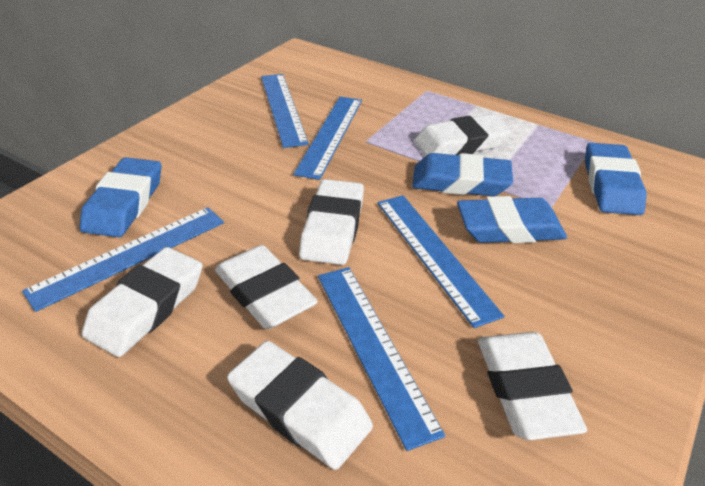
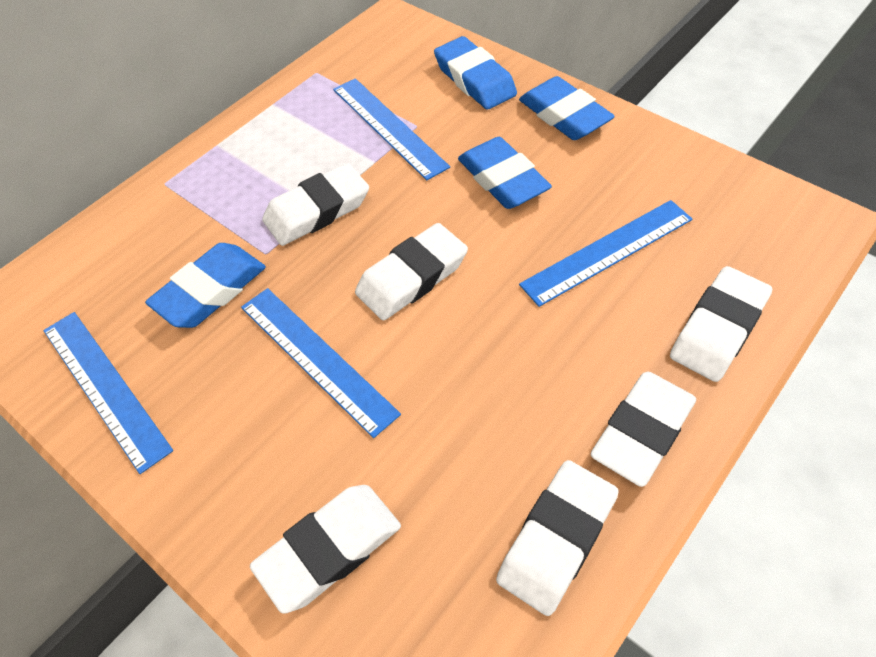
blue ruler: 5 -> 4

